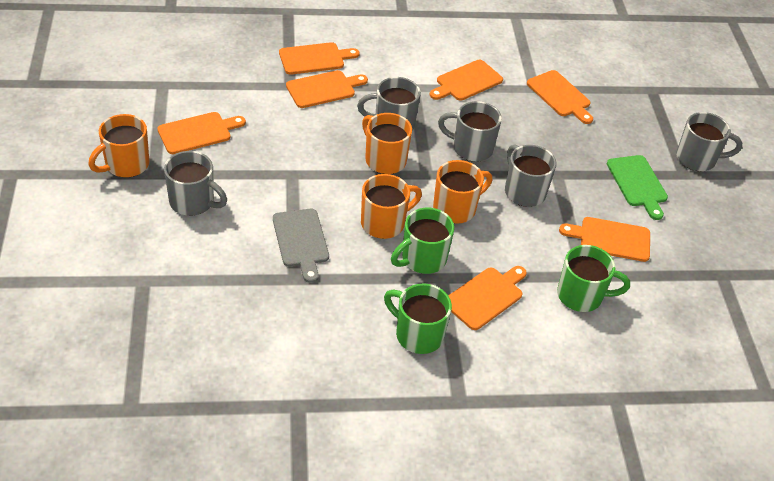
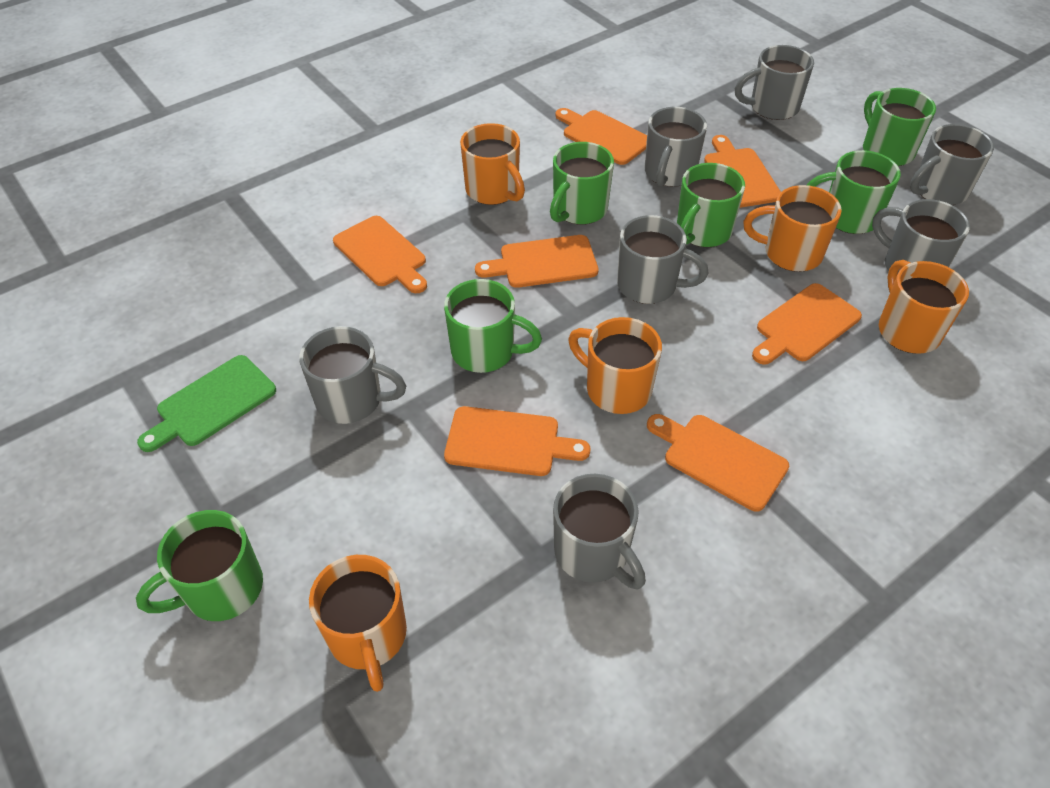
green mug: 3 -> 6
grey cutting board: 1 -> 0
grey mug: 5 -> 7
orange mug: 4 -> 5

